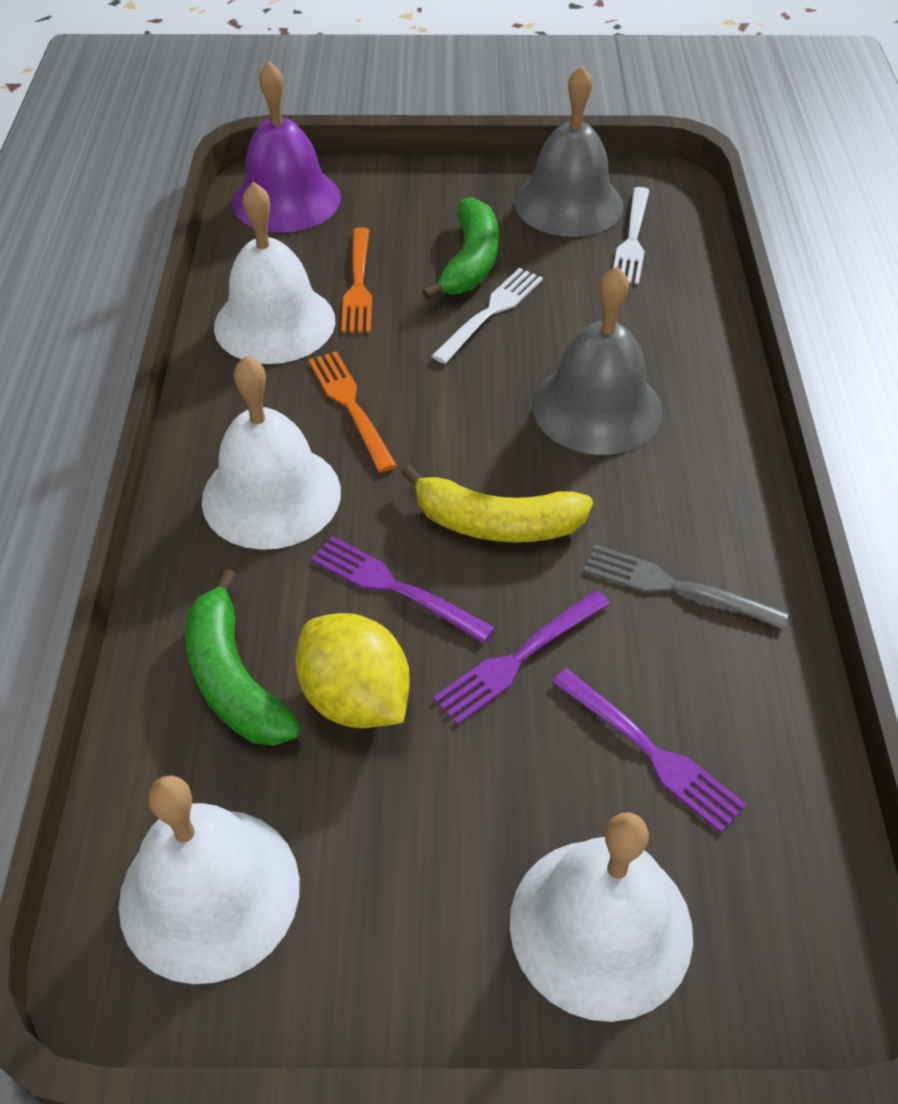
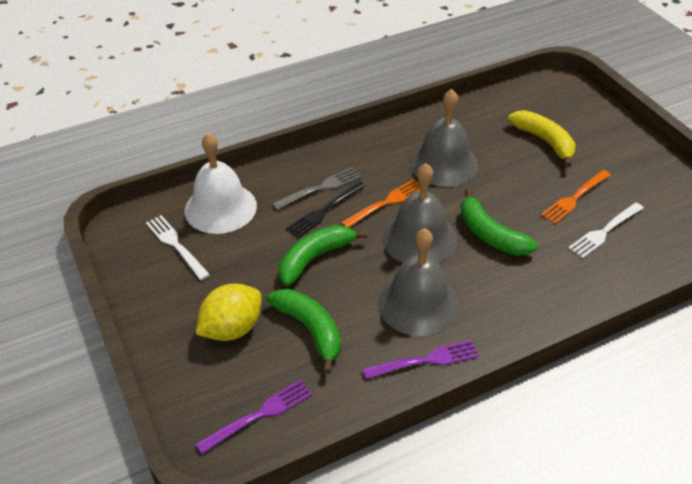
black fork: 0 -> 1
green banana: 2 -> 3
grey bell: 2 -> 3
purple bell: 1 -> 0
purple fork: 3 -> 2
white bell: 4 -> 1

